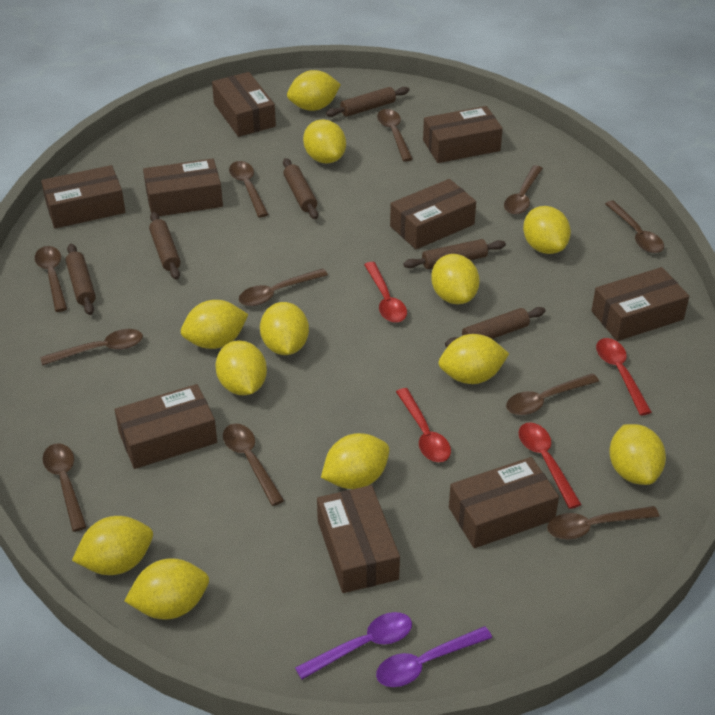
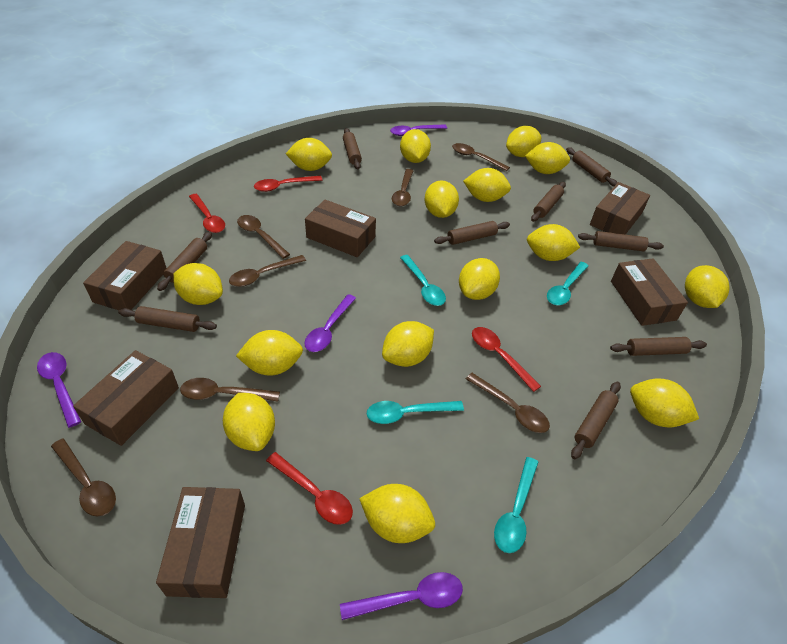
brown box: 9 -> 6
brown rolling pin: 6 -> 9
brown spoon: 11 -> 7
purple spoon: 2 -> 4
turquoise spoon: 0 -> 4
yellow lemon: 12 -> 15

